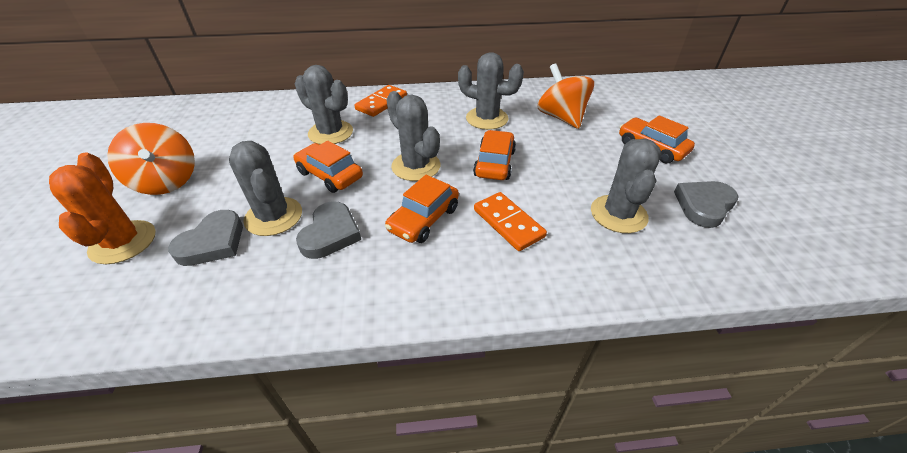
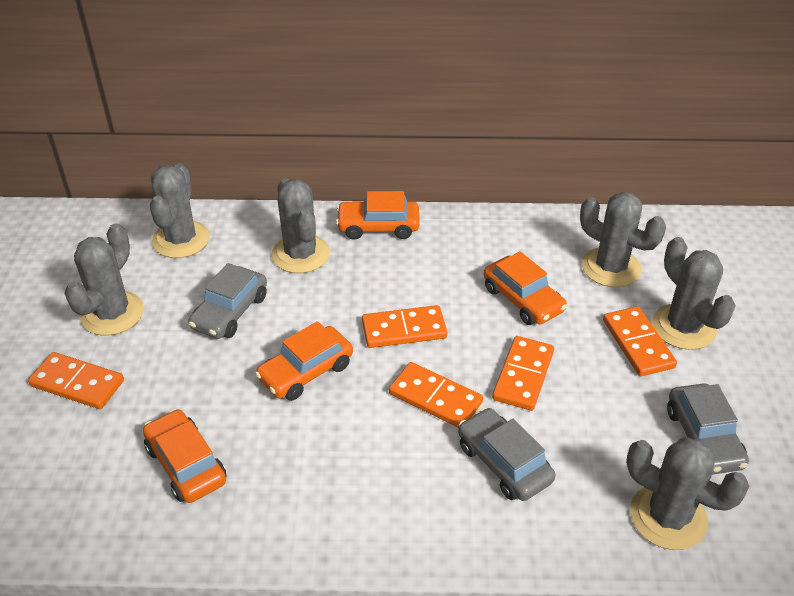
grey cactus: 5 -> 6
grey car: 0 -> 3
grey heart: 3 -> 0
orange cactus: 1 -> 0
orange domino: 2 -> 5
orange spinning top: 2 -> 0

